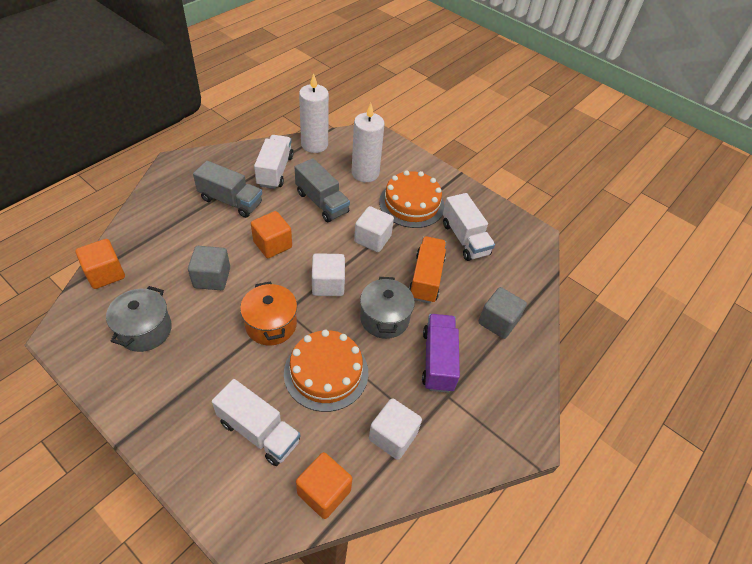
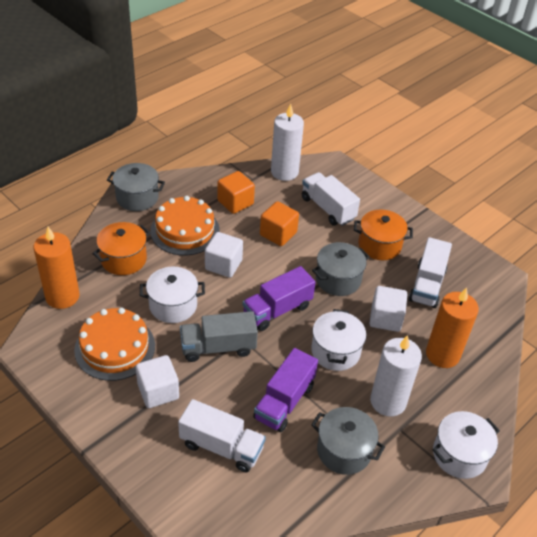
grey cube: 2 -> 0
grey pot: 2 -> 3
grey truck: 2 -> 1
orange candle: 0 -> 2
orange cube: 3 -> 2
orange pot: 1 -> 2
orange truck: 1 -> 0
purple truck: 1 -> 2
white pot: 0 -> 3

